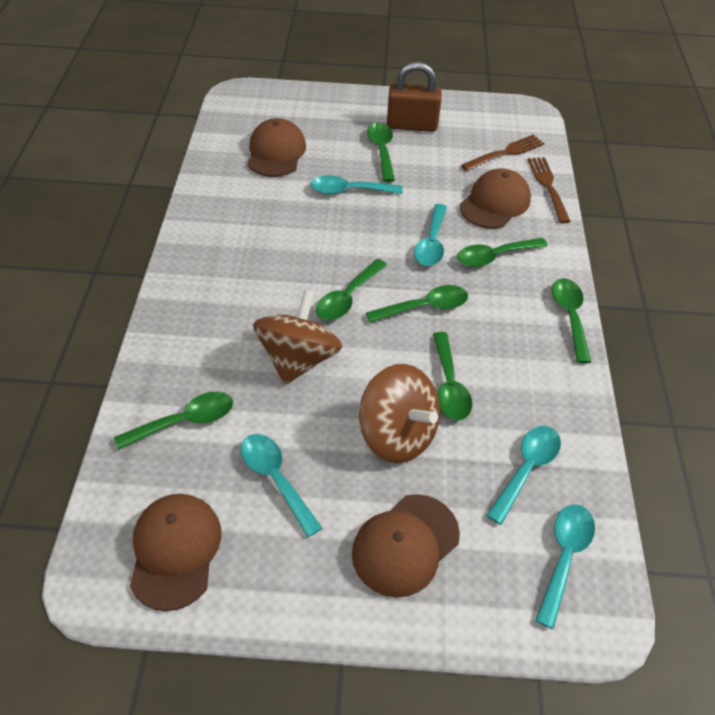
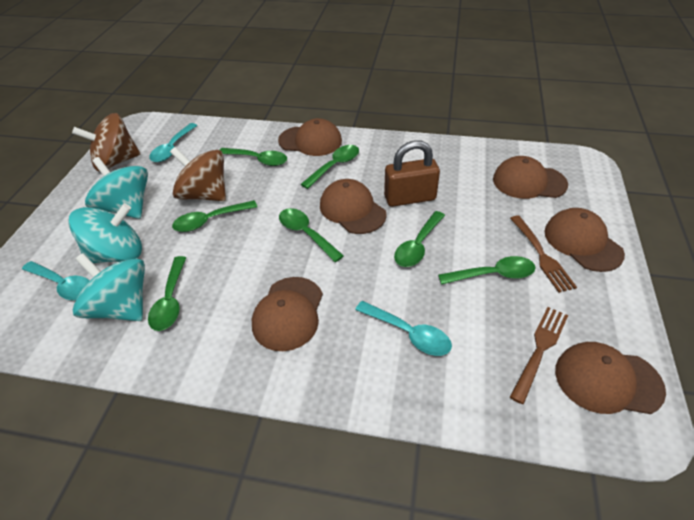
brown cap: 4 -> 6
turquoise spinning top: 0 -> 3
turquoise spoon: 5 -> 3

